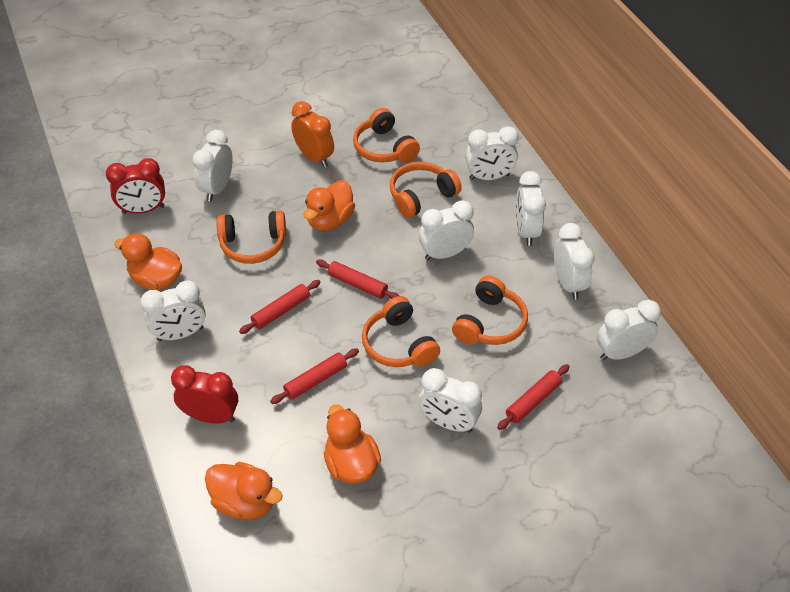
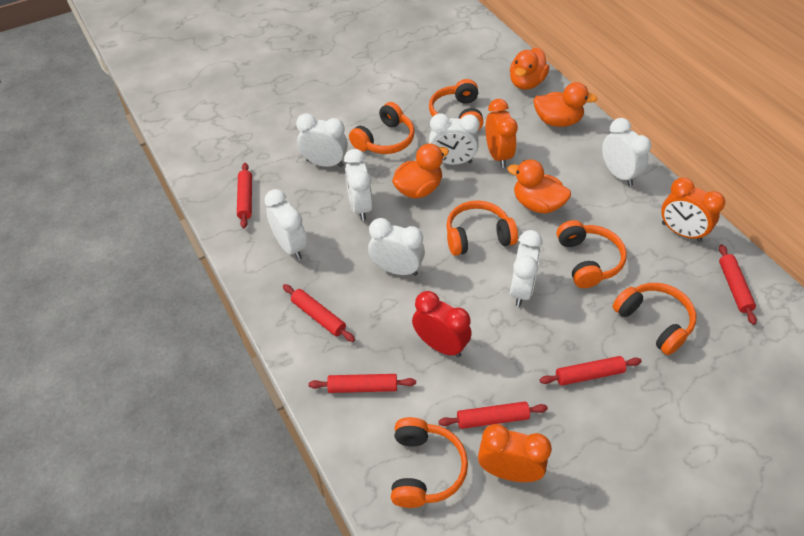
orange clock: 1 -> 3
orange headphones: 5 -> 6
red clock: 2 -> 1
red rolling pin: 4 -> 6
white clock: 8 -> 7

